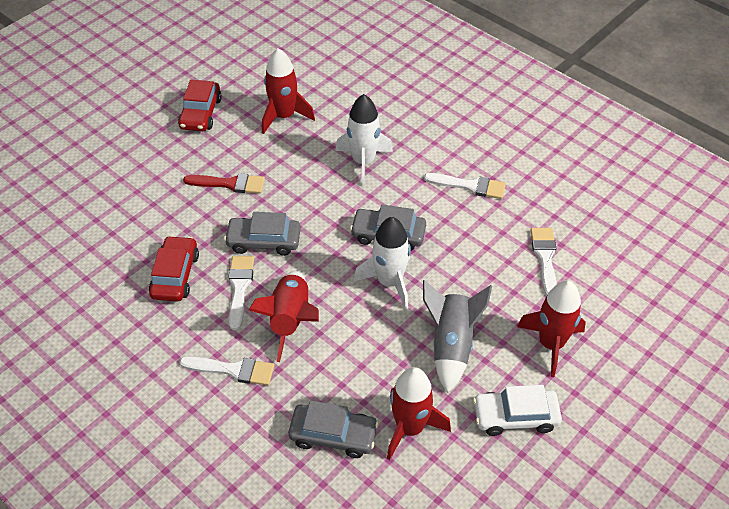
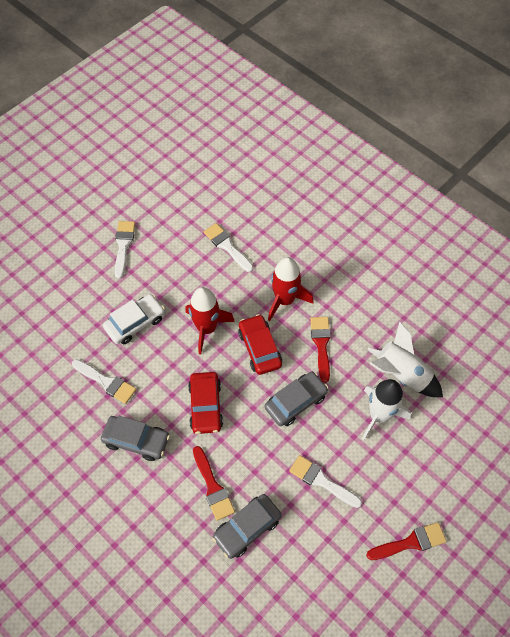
grey rocket: 1 -> 0
red brush: 1 -> 3
red rocket: 4 -> 2

